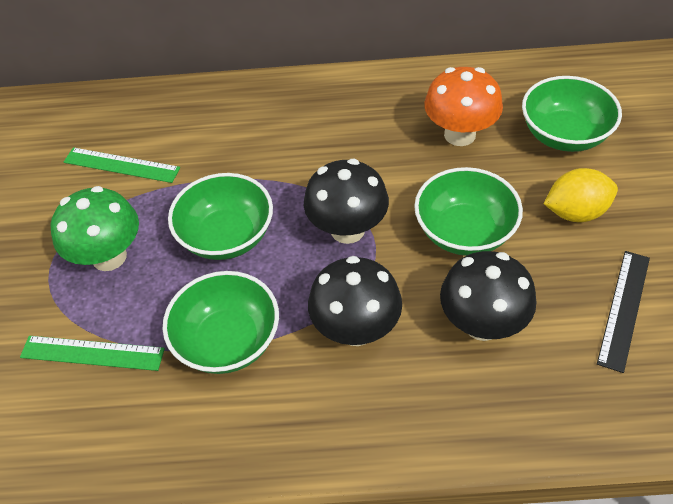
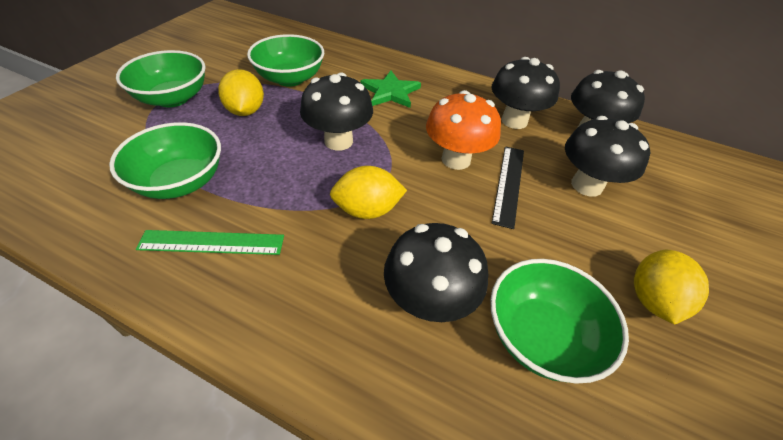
black mushroom: 3 -> 5
green mushroom: 1 -> 0
green ruler: 2 -> 1
green star: 0 -> 1
yellow lemon: 1 -> 3

